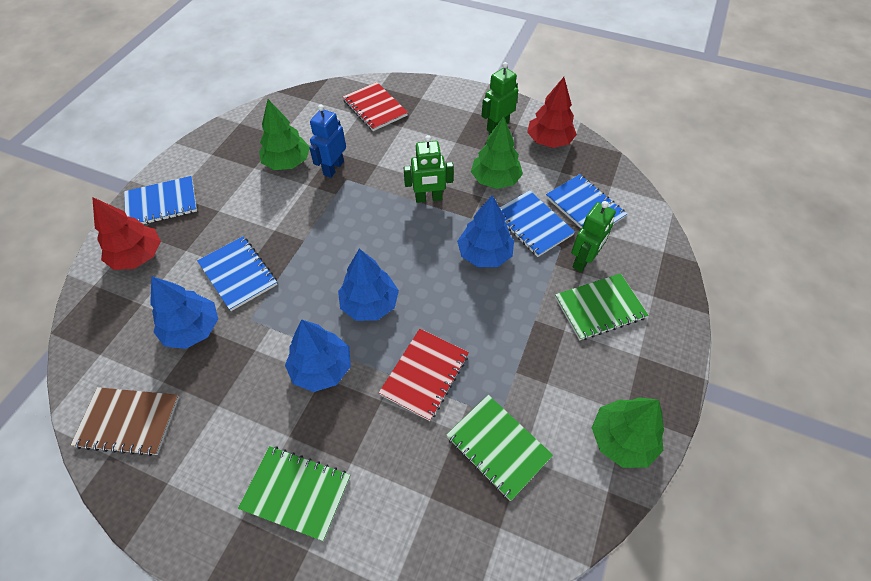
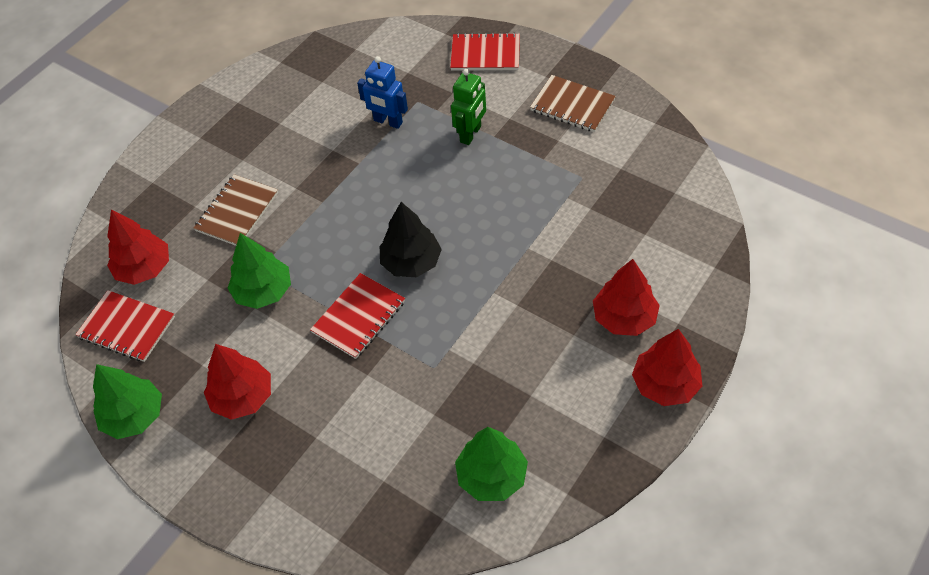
black tree: 0 -> 1
blue notebook: 4 -> 0
blue tree: 4 -> 0
brown notebook: 1 -> 2
green notebook: 3 -> 0
green robot: 3 -> 1
red notebook: 2 -> 3
red tree: 2 -> 4

